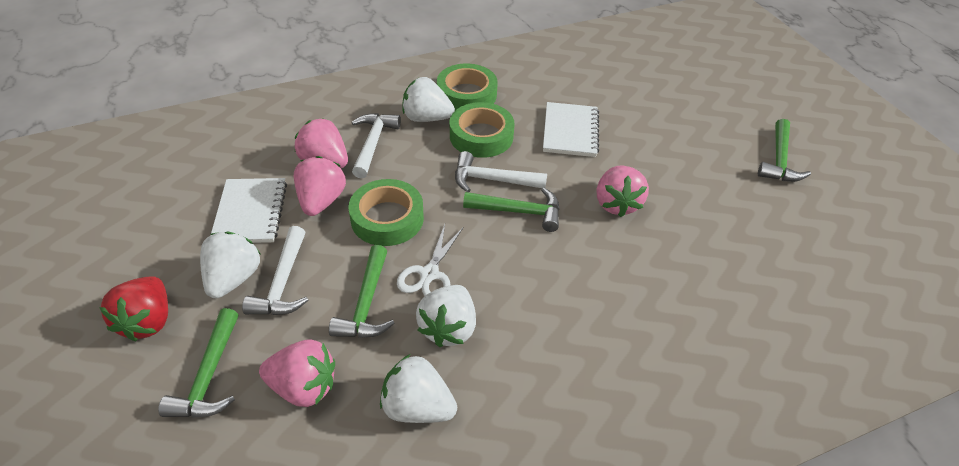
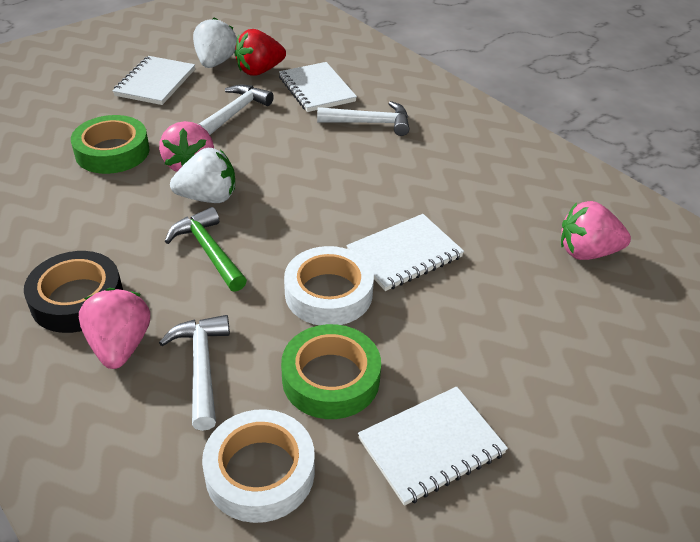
black tape: 0 -> 1
green hammer: 4 -> 1
green tape: 3 -> 2
pink strawberry: 4 -> 3
white notebook: 2 -> 4
white scissors: 1 -> 0
white strawberry: 4 -> 2
white tape: 0 -> 2

